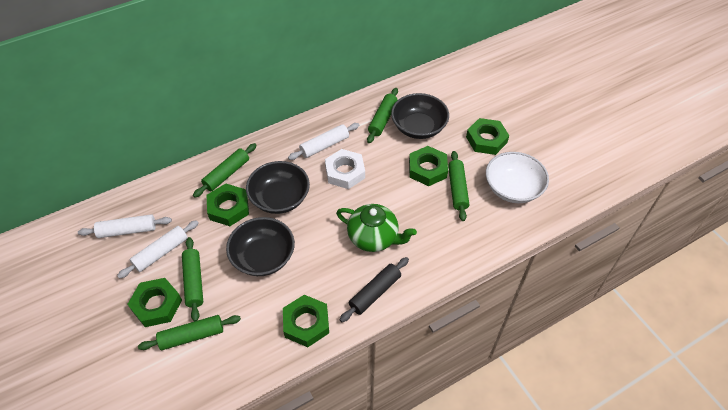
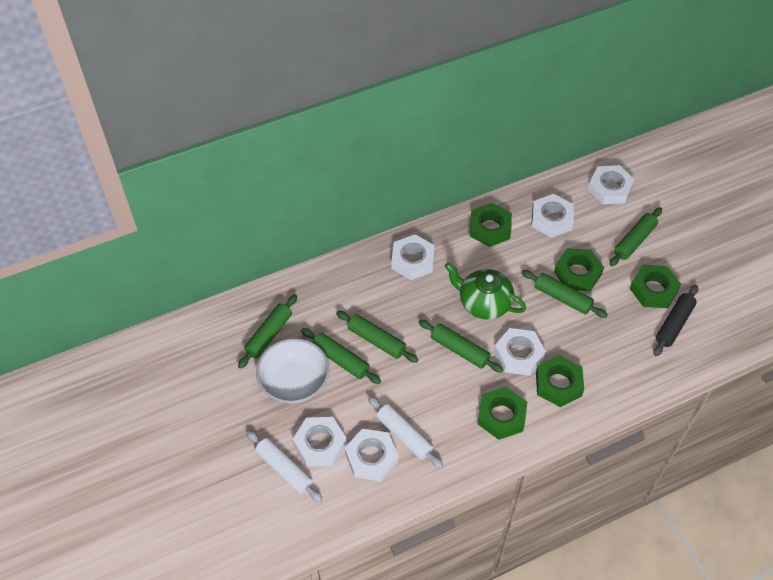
black bowl: 3 -> 0
green rolling pin: 5 -> 6
white nut: 1 -> 6
white rolling pin: 3 -> 2

